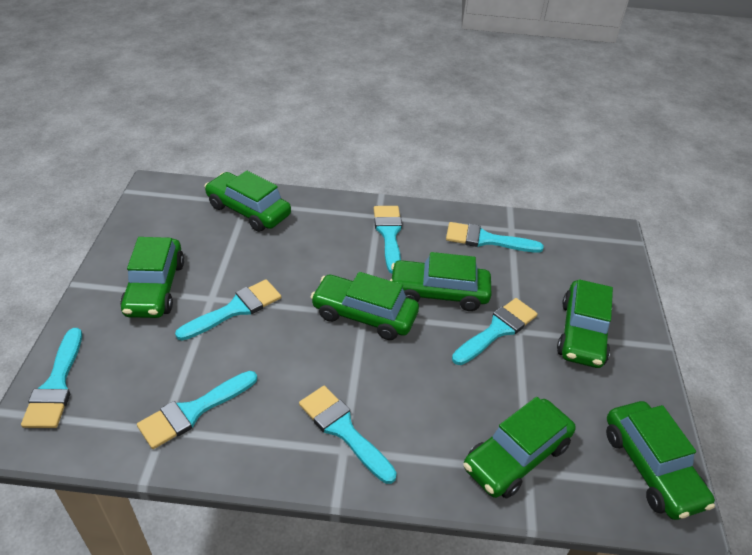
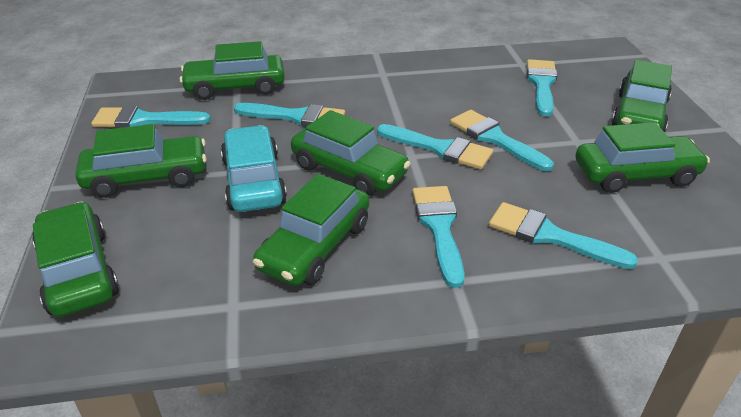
turquoise car: 0 -> 1

